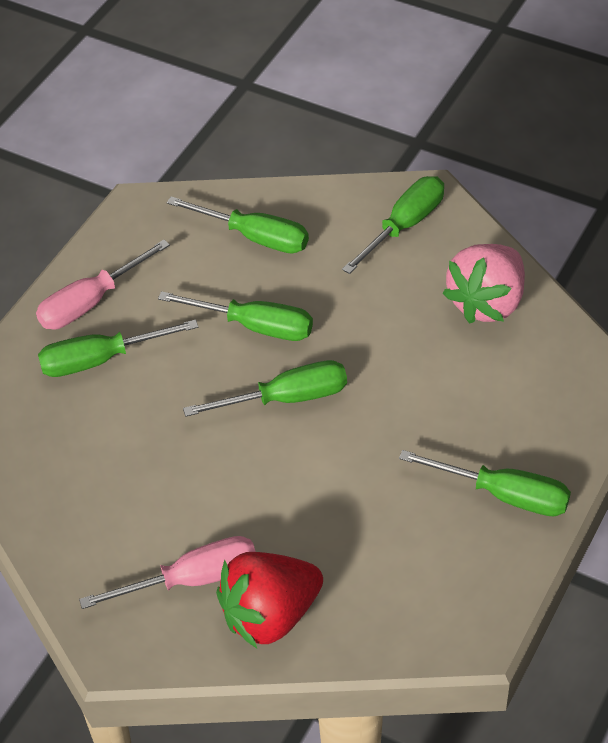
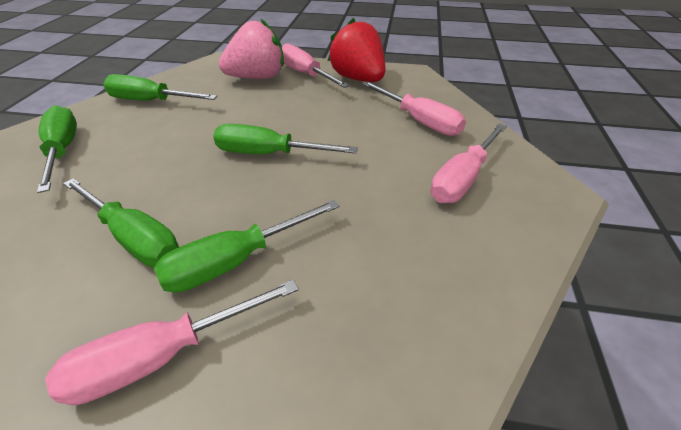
green screwdriver: 6 -> 5
pink screwdriver: 2 -> 4

